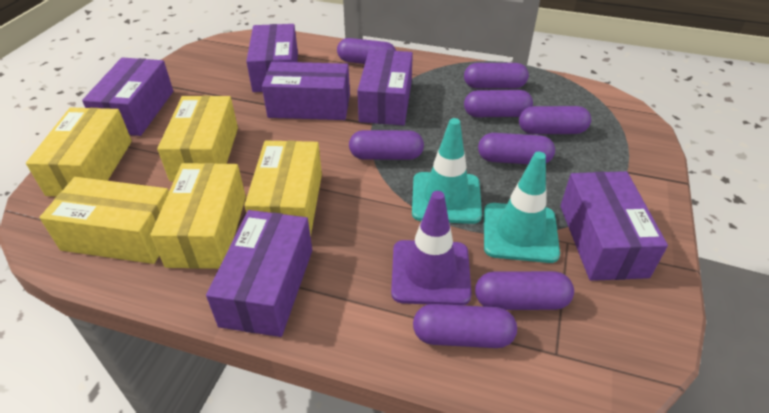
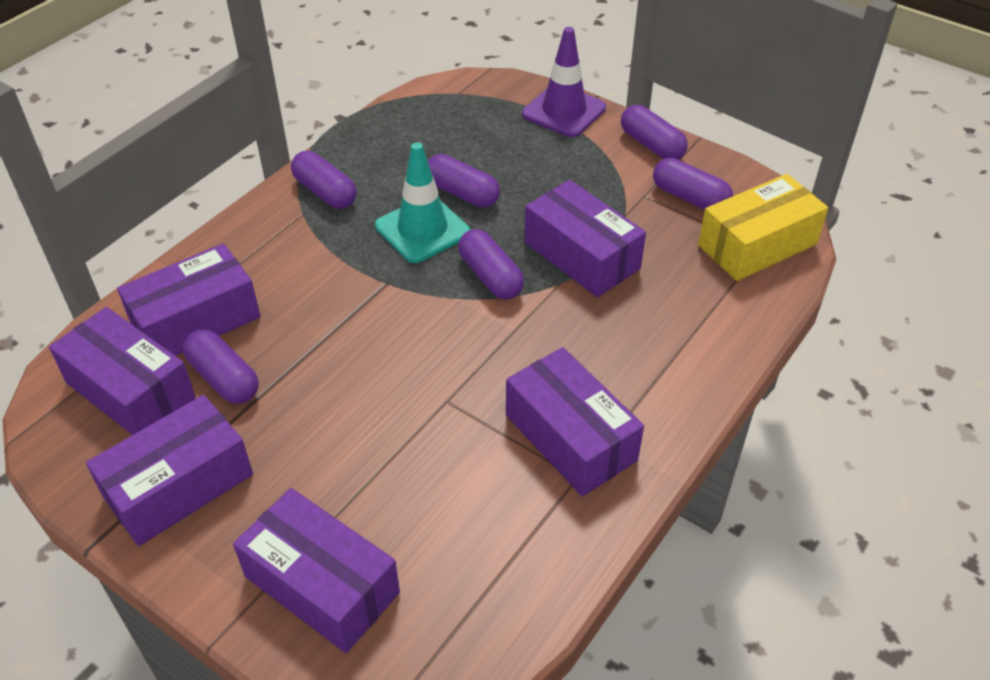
purple capsule: 8 -> 6
turquoise traffic cone: 2 -> 1
yellow box: 5 -> 1

